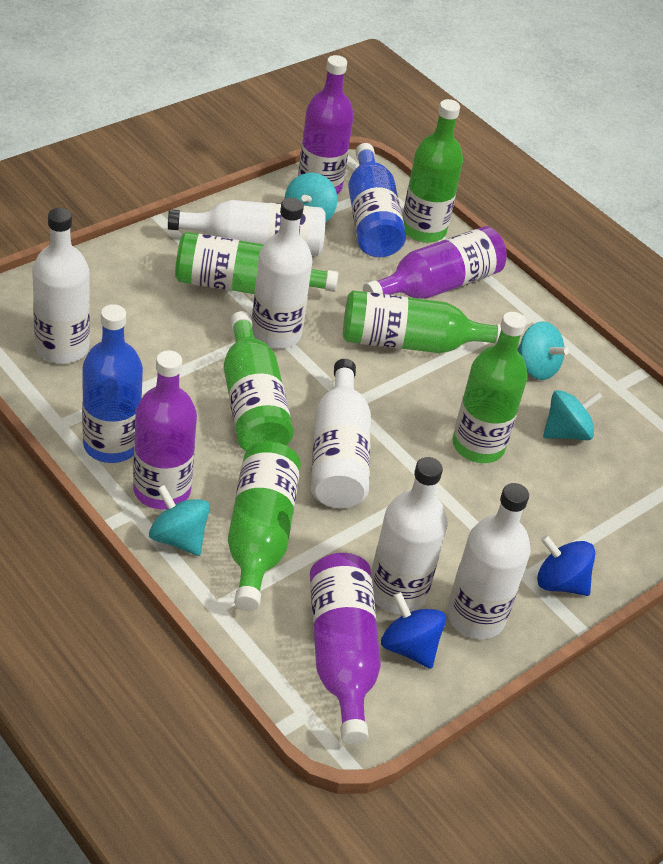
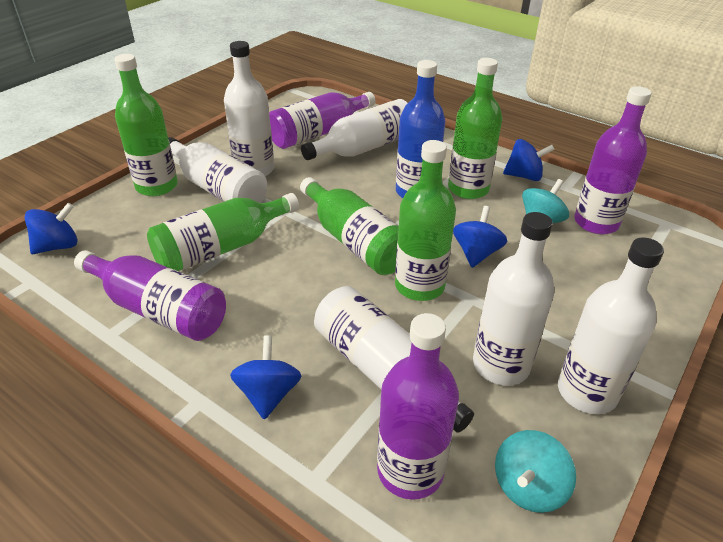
blue bottle: 2 -> 1
blue spinning top: 2 -> 4
green bottle: 6 -> 5
turquoise spinning top: 4 -> 2

